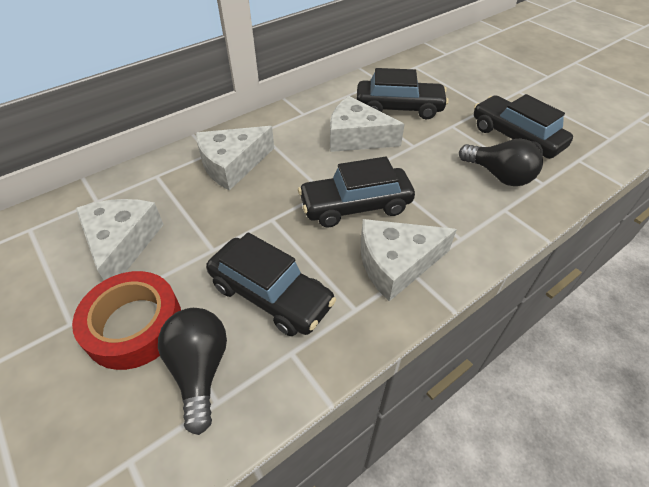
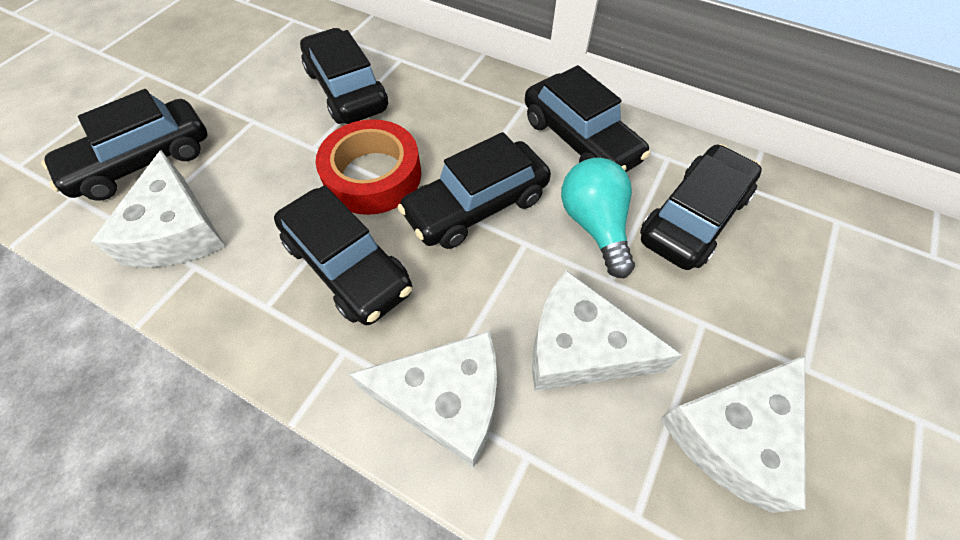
black car: 4 -> 6
black light bulb: 2 -> 0
turquoise light bulb: 0 -> 1

